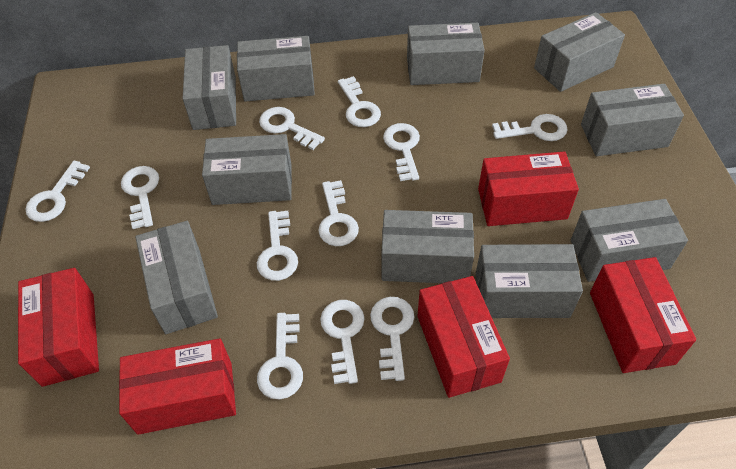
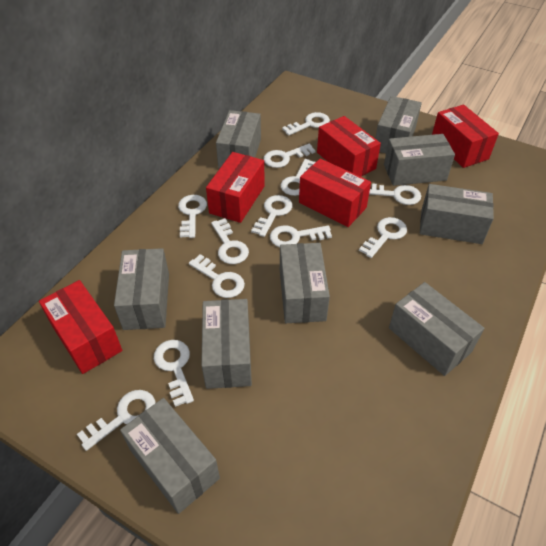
grey box: 10 -> 9
white key: 11 -> 12

